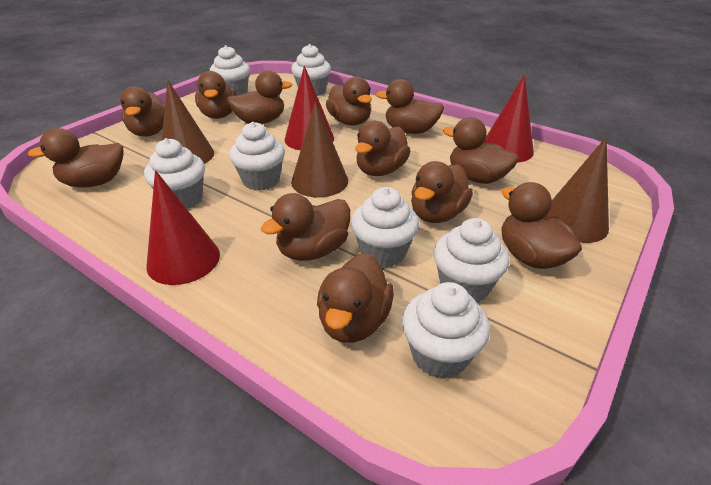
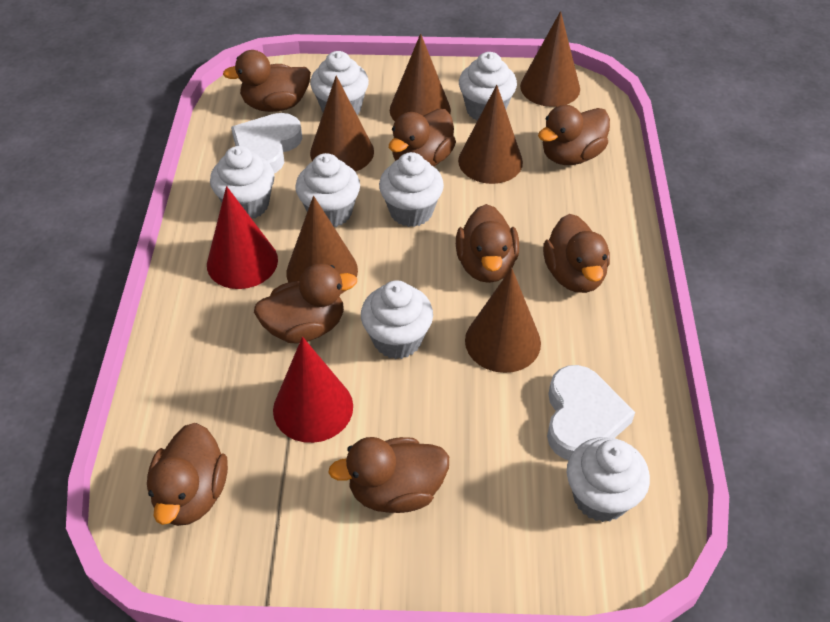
brown cone: 3 -> 6
brown duck: 12 -> 8
red cone: 3 -> 2
white heart: 0 -> 2

